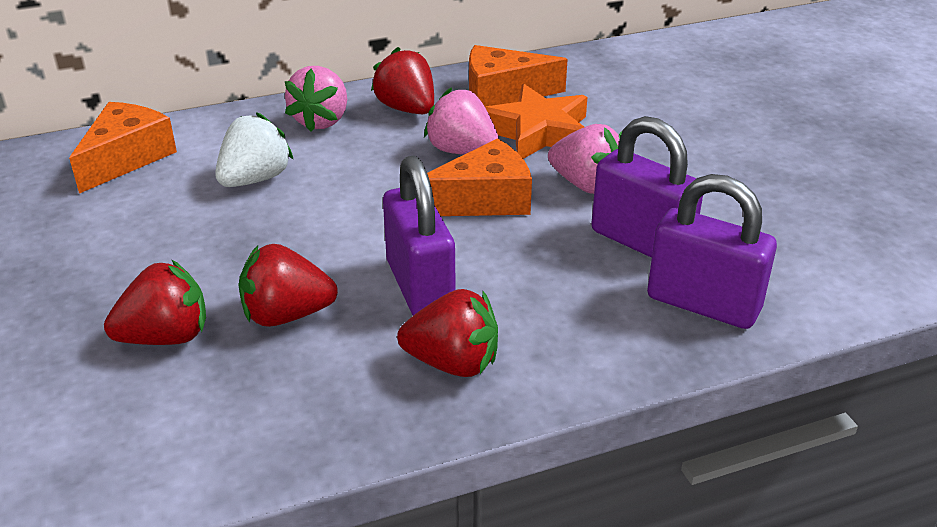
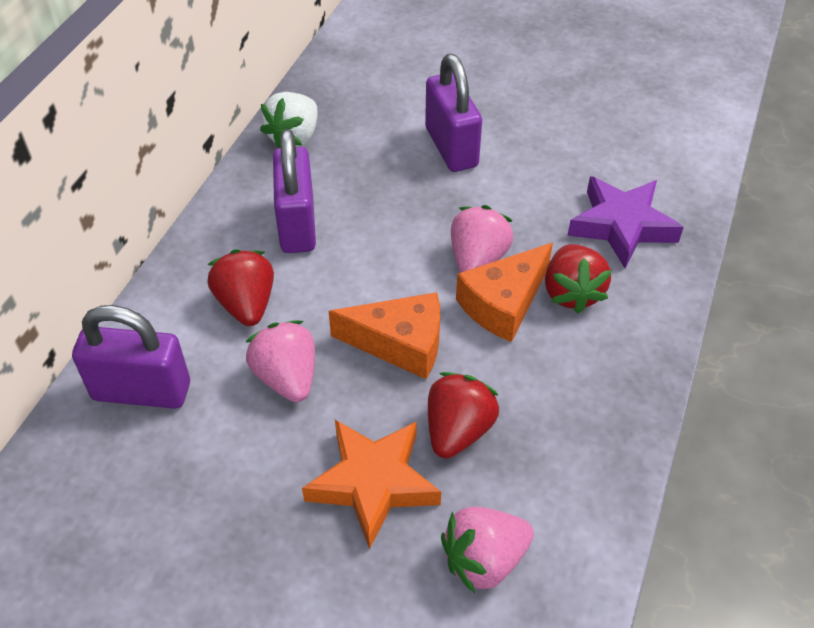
orange cheese: 3 -> 2
purple star: 0 -> 1
red strawberry: 4 -> 3

